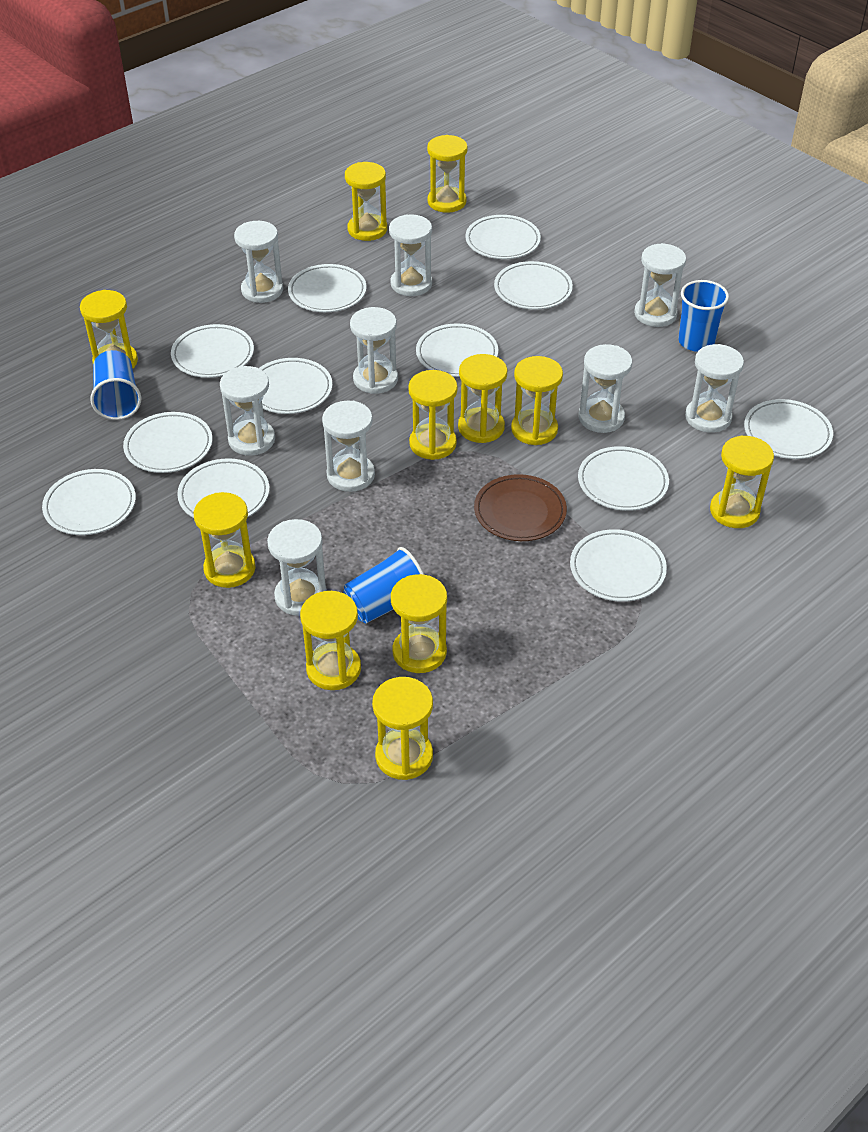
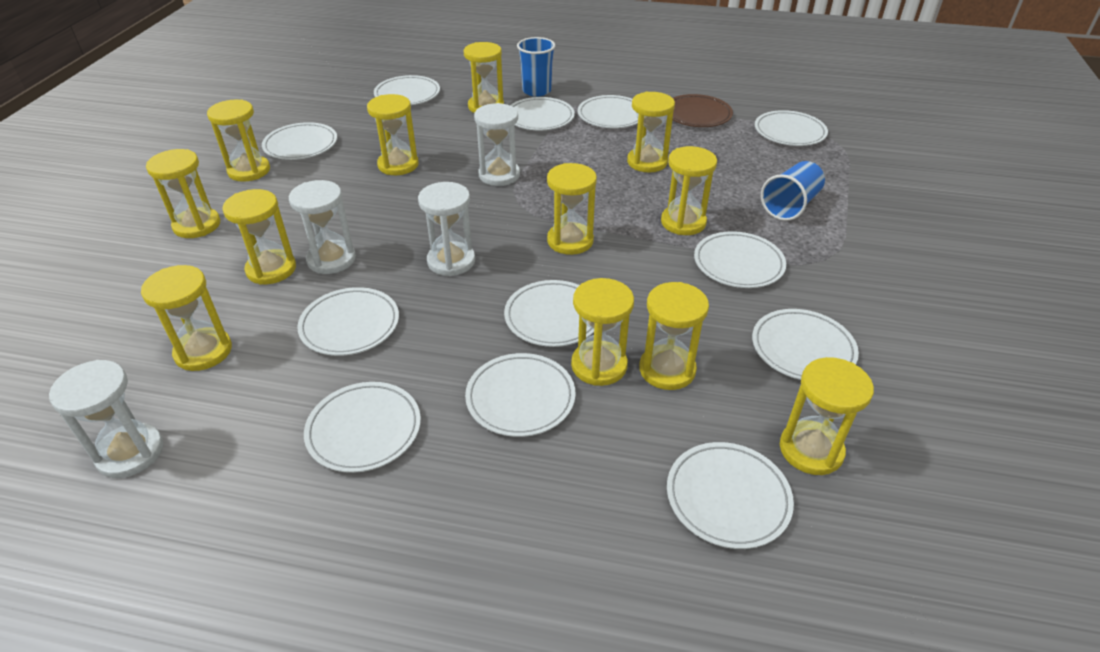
blue cup: 3 -> 2
white hourglass: 9 -> 4
yellow hourglass: 11 -> 12

